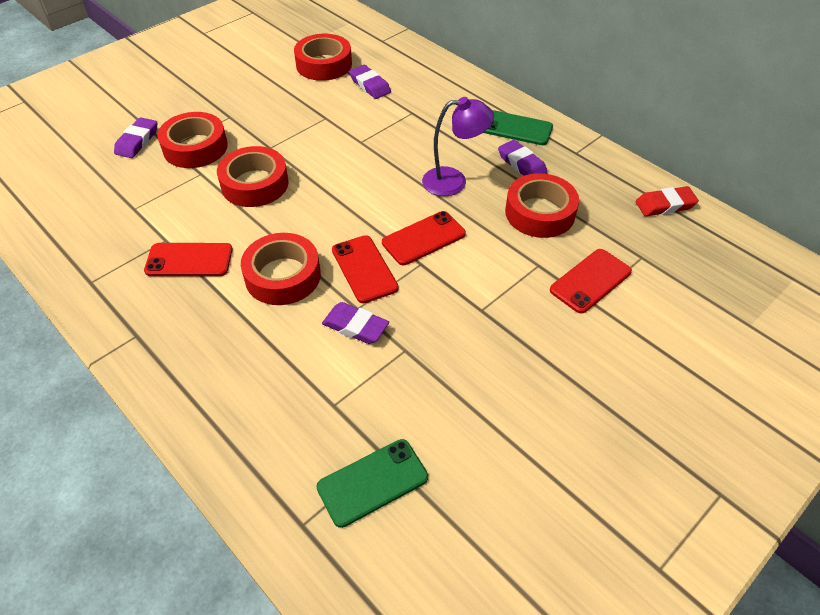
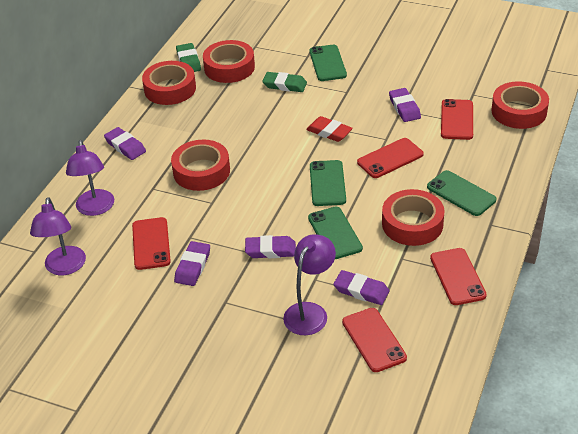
green eraser: 0 -> 2
green phone: 2 -> 4
purple eraser: 4 -> 5
purple lamp: 1 -> 3
red phone: 4 -> 5

